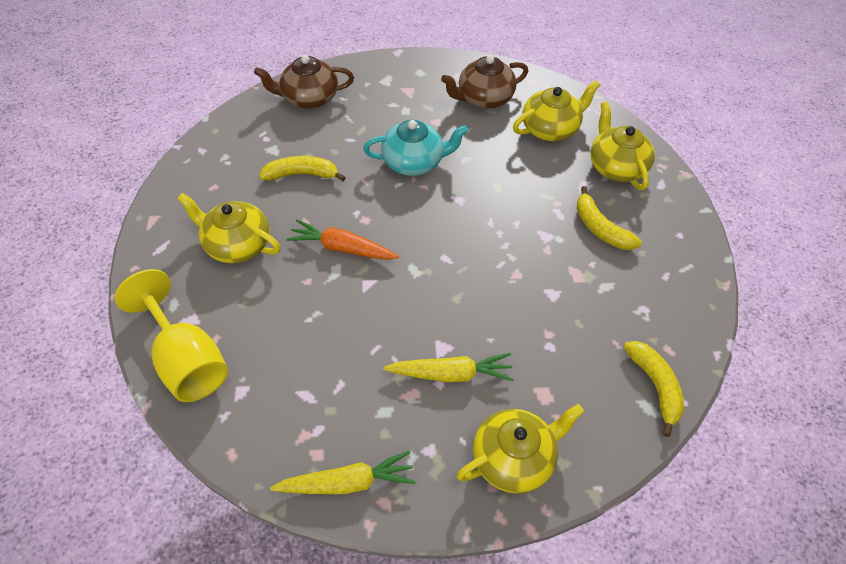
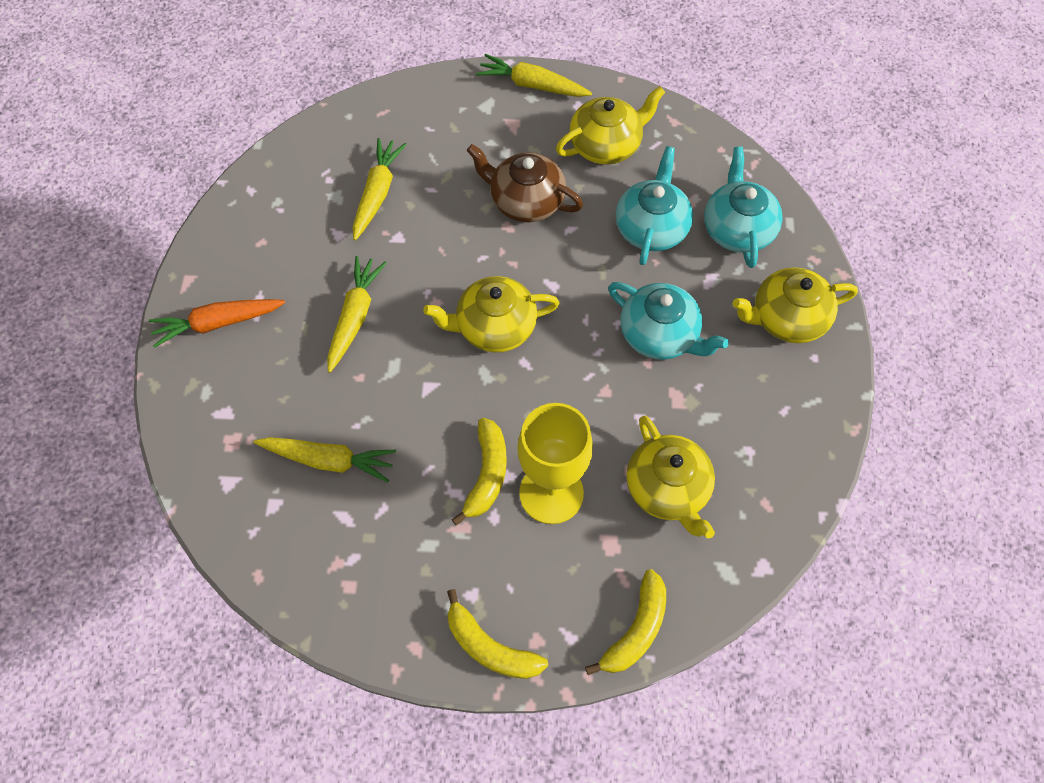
brown teapot: 2 -> 1
turquoise teapot: 1 -> 3
yellow carrot: 2 -> 4

